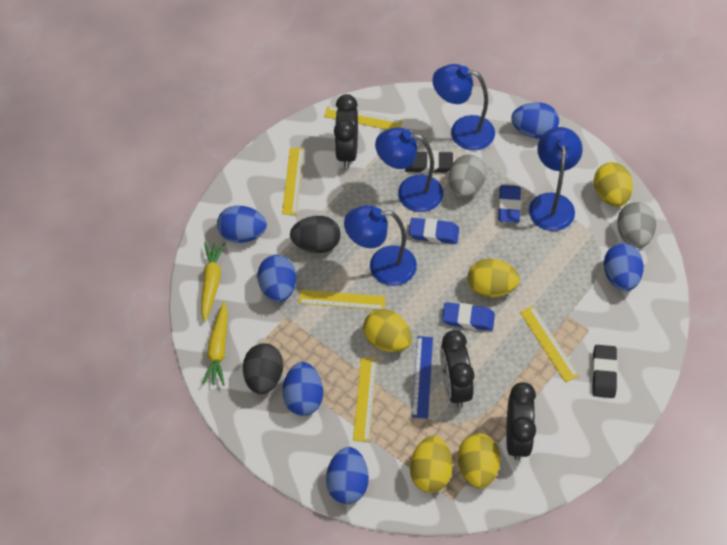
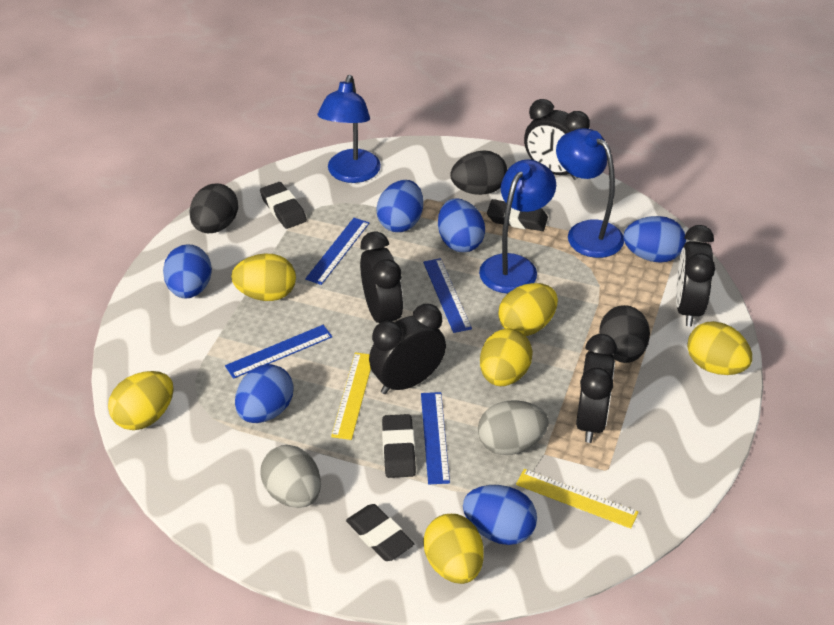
black clock: 3 -> 5
black egg: 2 -> 3
black eraser: 2 -> 4
blue eraser: 3 -> 0
blue lamp: 4 -> 3
blue ruler: 1 -> 4
yellow carrot: 2 -> 0
yellow egg: 5 -> 6
yellow ruler: 5 -> 2

